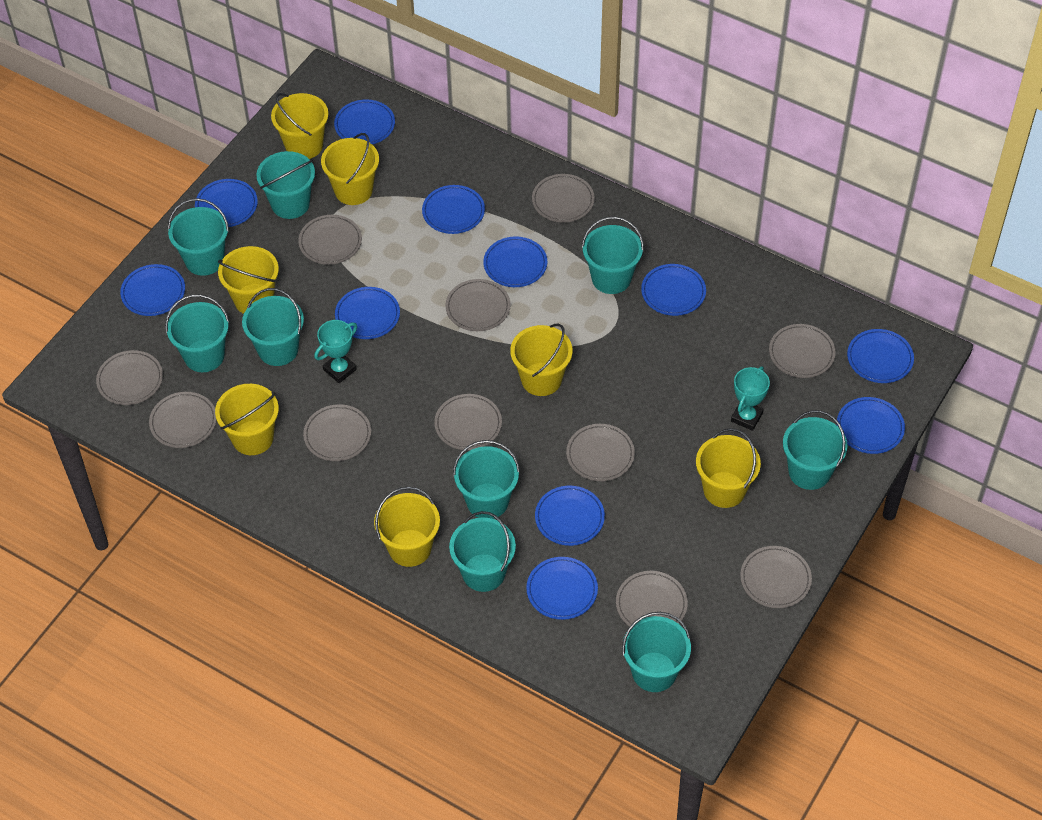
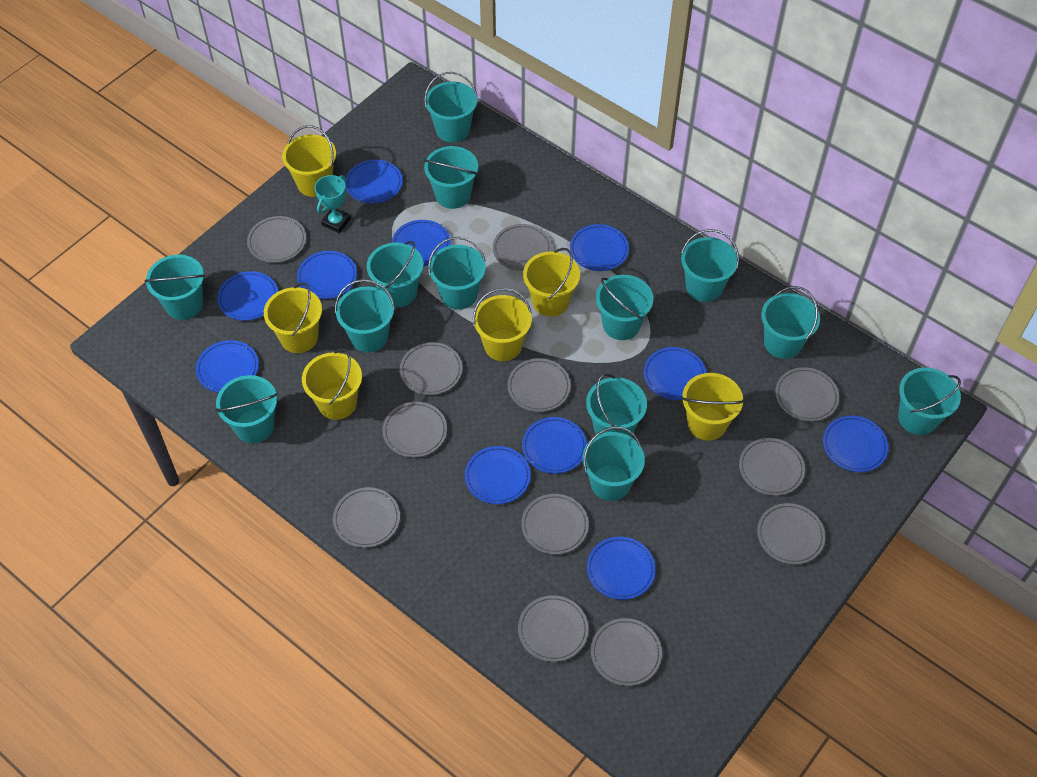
grey plate: 11 -> 12
turquoise bucket: 9 -> 13
turquoise trophy: 2 -> 1
yellow bucket: 7 -> 6

